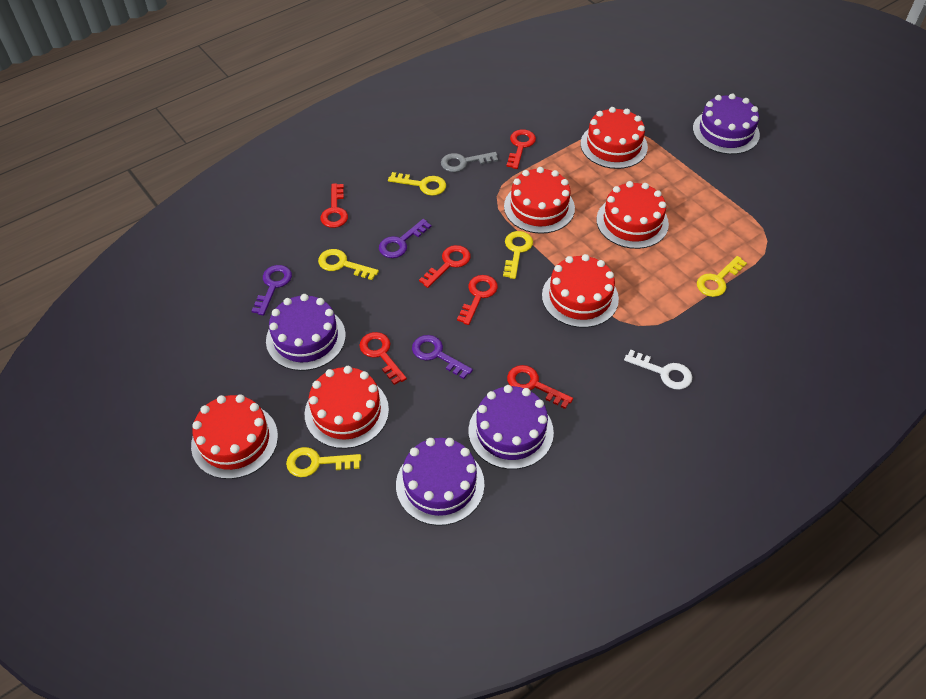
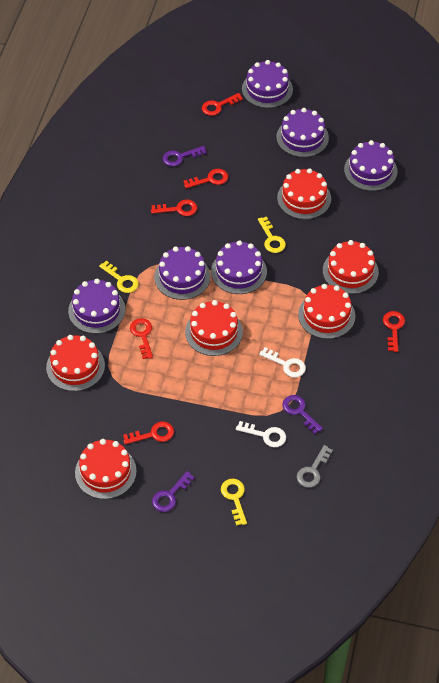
purple cake: 4 -> 6
white key: 1 -> 2
yellow key: 5 -> 3

